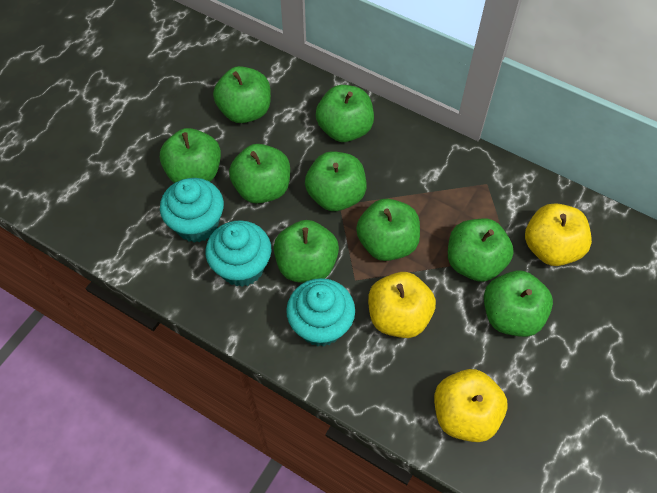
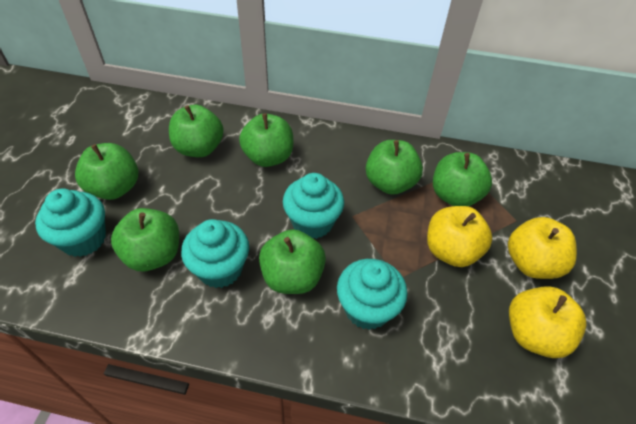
green apple: 9 -> 7
turquoise cupcake: 3 -> 4

